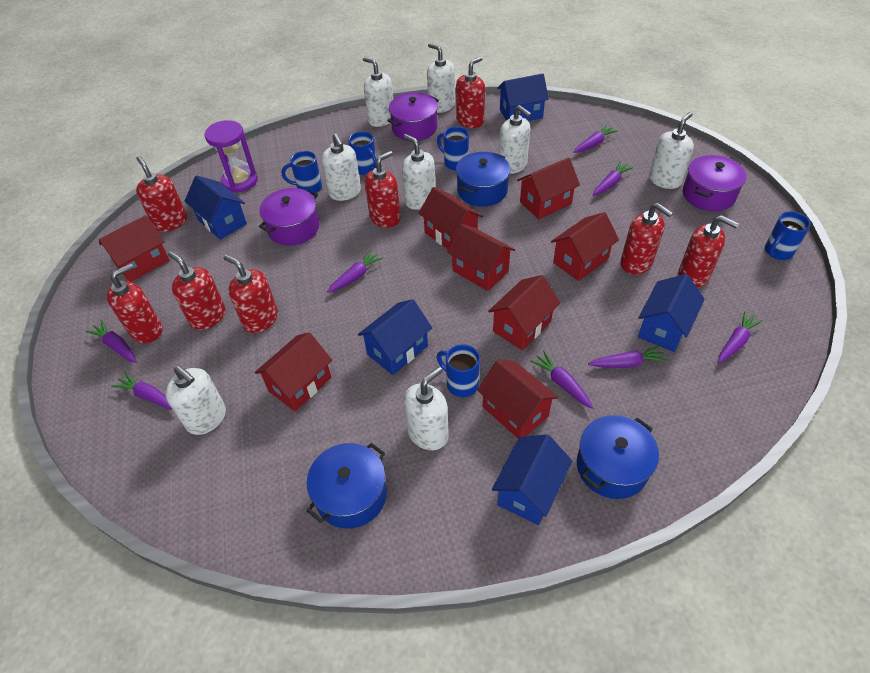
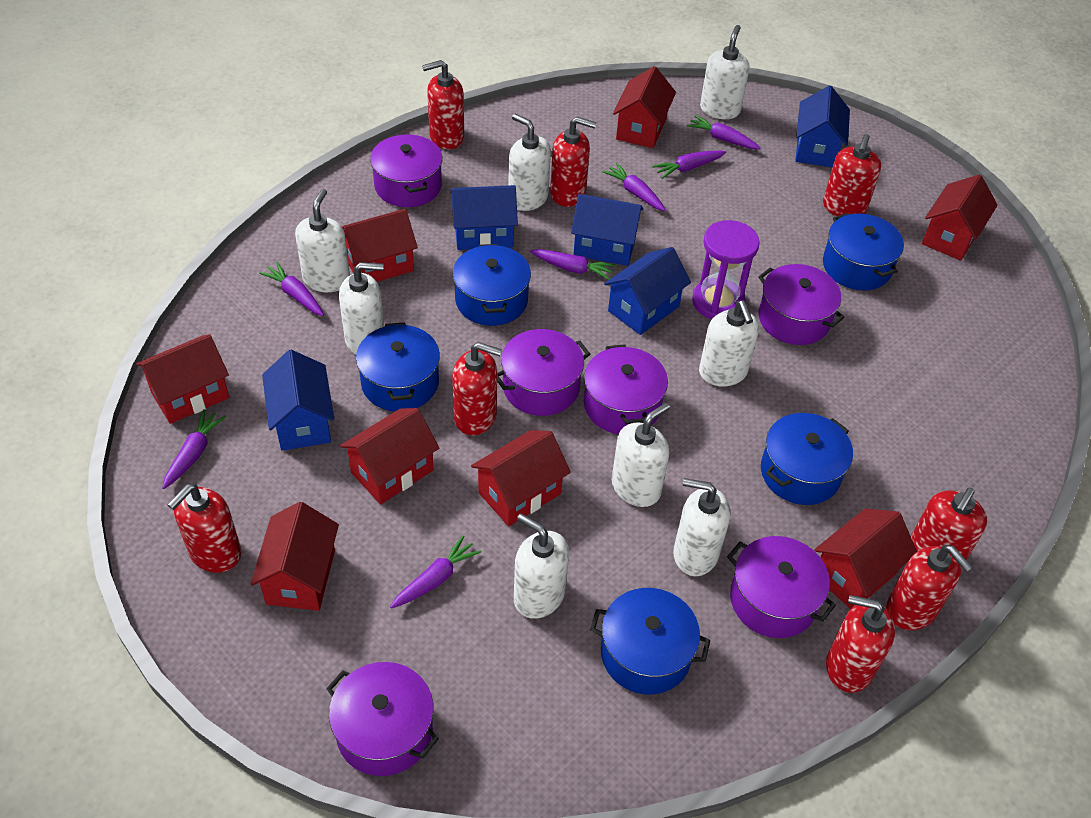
blue mug: 5 -> 0
blue pot: 3 -> 5
purple carrot: 8 -> 7
purple pot: 3 -> 6

